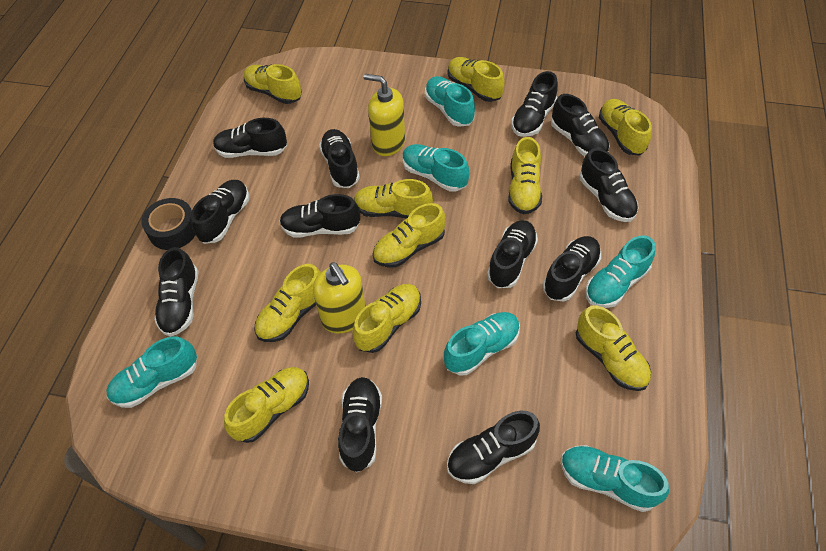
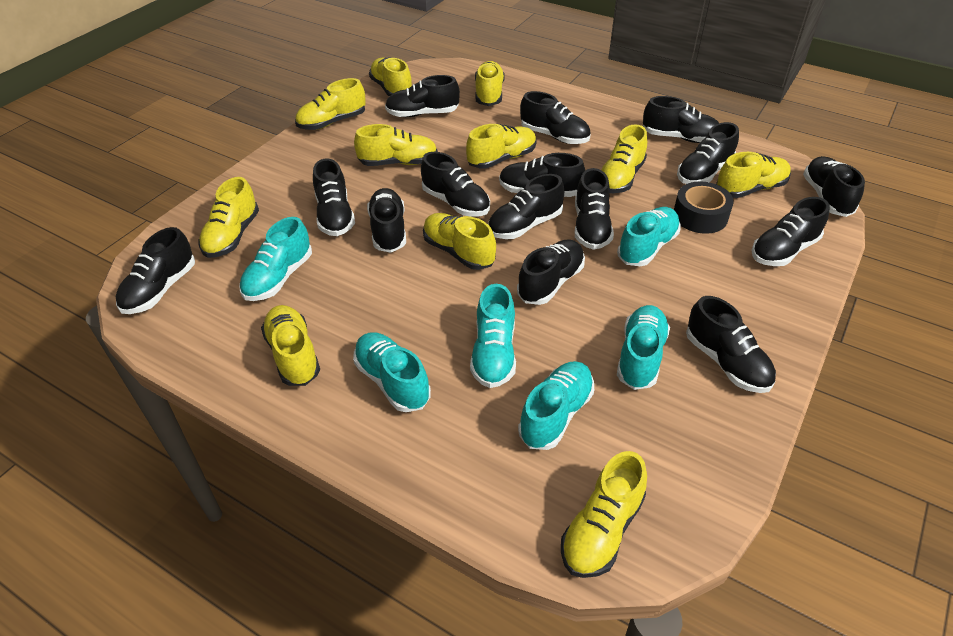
black shoe: 12 -> 15
yellow shoe: 10 -> 11
yellow soap dispenser: 2 -> 0

